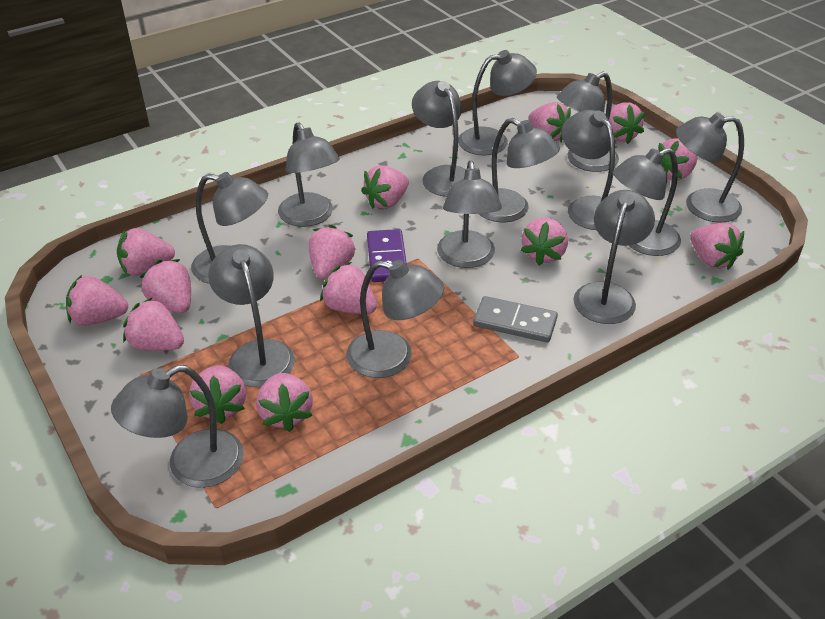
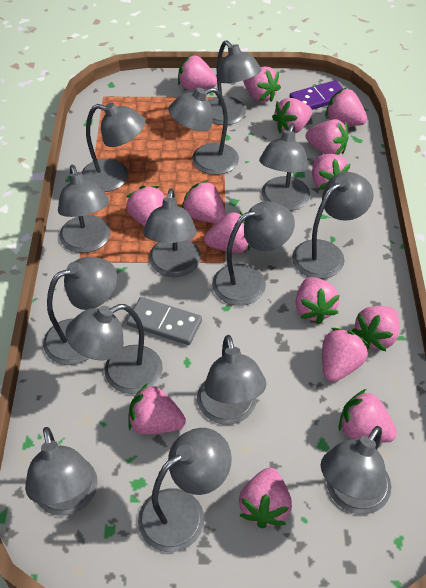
pink strawberry: 14 -> 15

